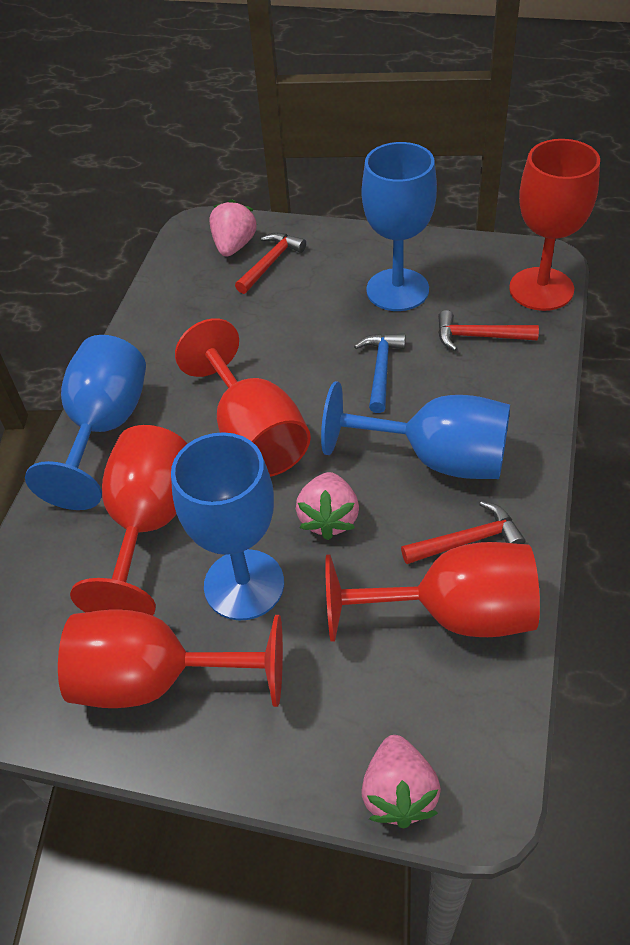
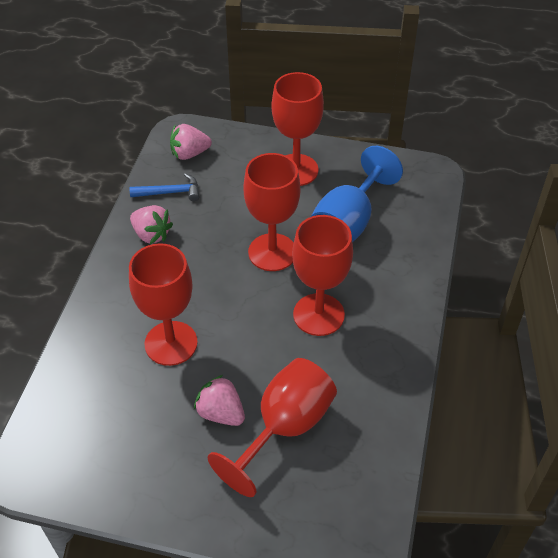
blue goblet: 4 -> 1
red hammer: 3 -> 0

